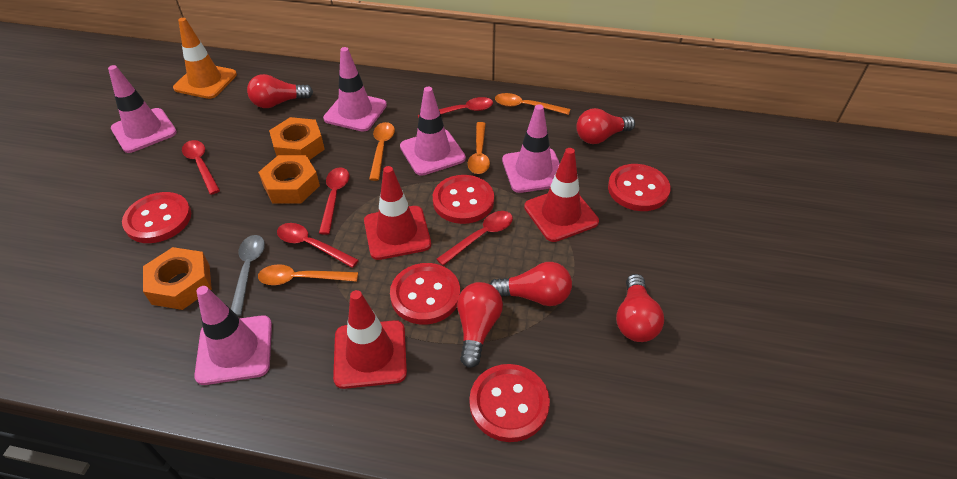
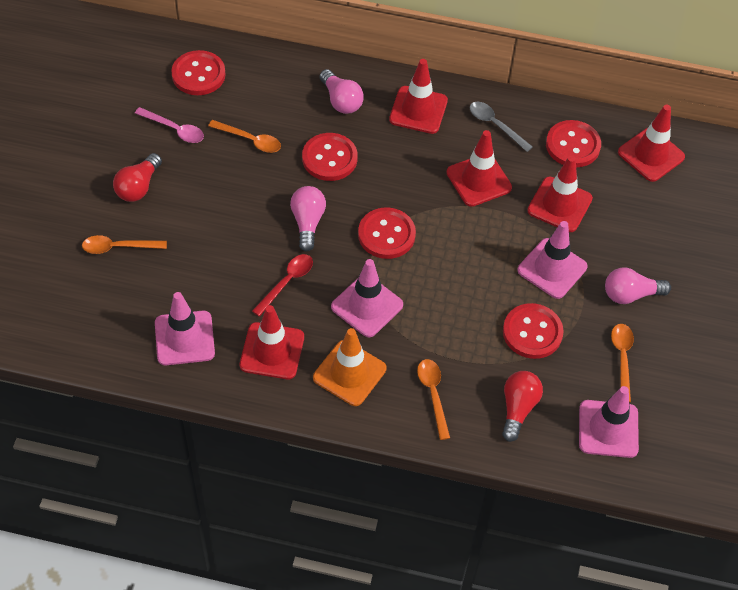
orange nut: 3 -> 0
pink light bulb: 0 -> 3
pink spoon: 0 -> 1
pink traffic cone: 5 -> 4
red light bulb: 5 -> 2
red spoon: 5 -> 1
red traffic cone: 3 -> 5

